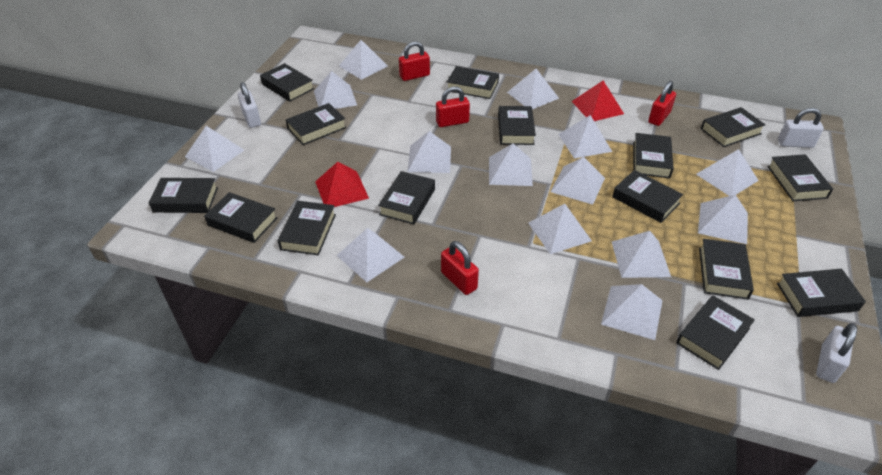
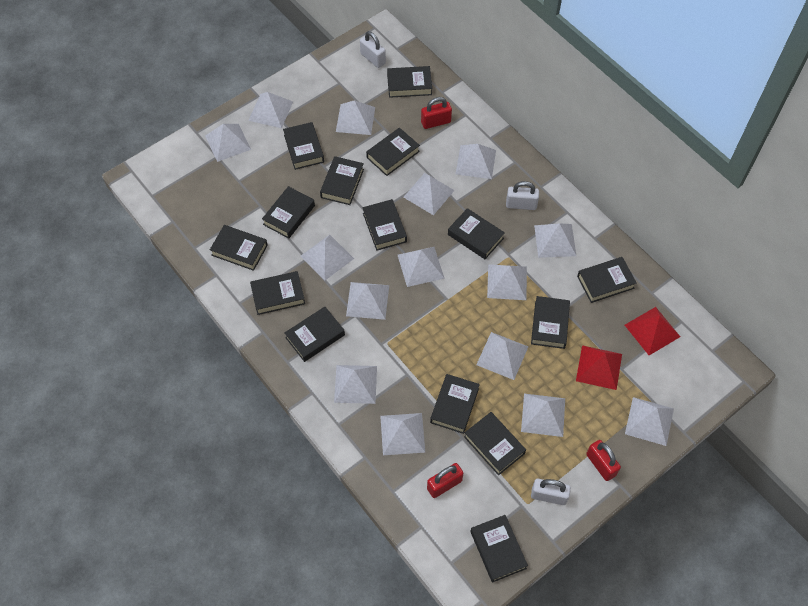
red padlock: 4 -> 3
white pyramid: 14 -> 15

